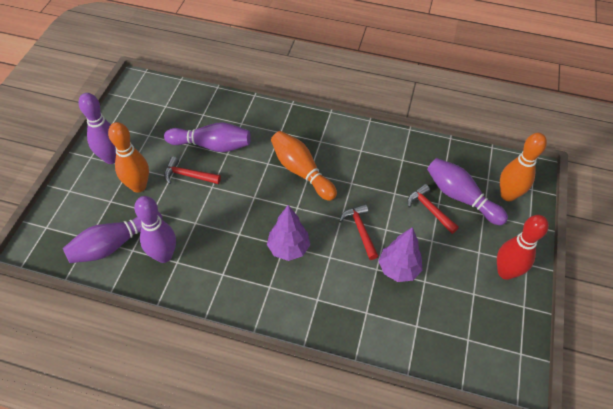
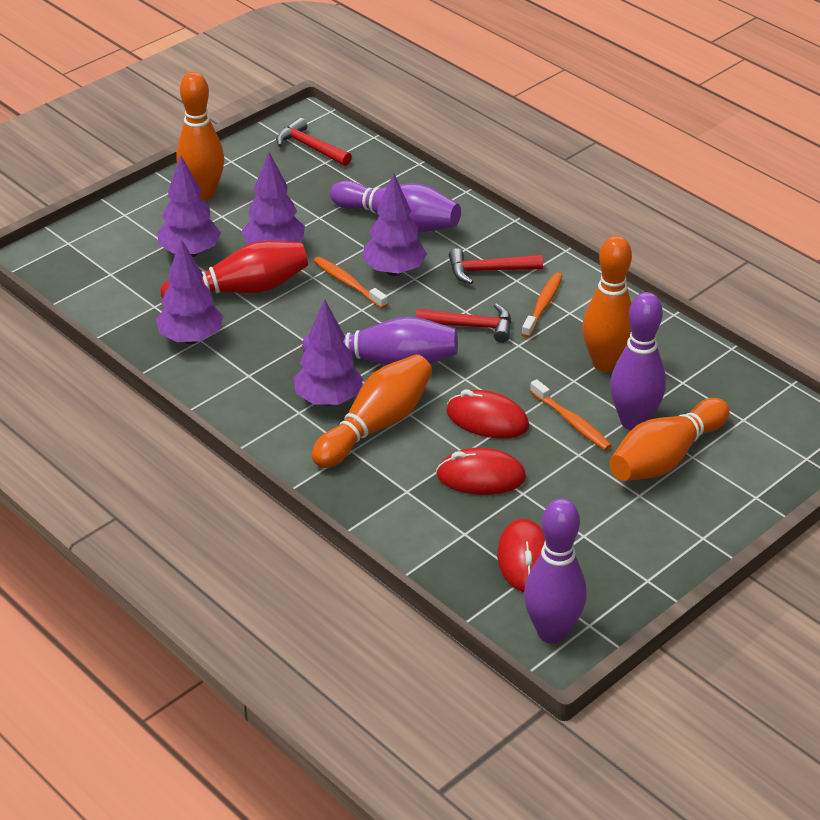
orange bowling pin: 3 -> 4
orange toothbrush: 0 -> 3
purple bowling pin: 5 -> 4
purple tree: 2 -> 5
red mouse: 0 -> 3

